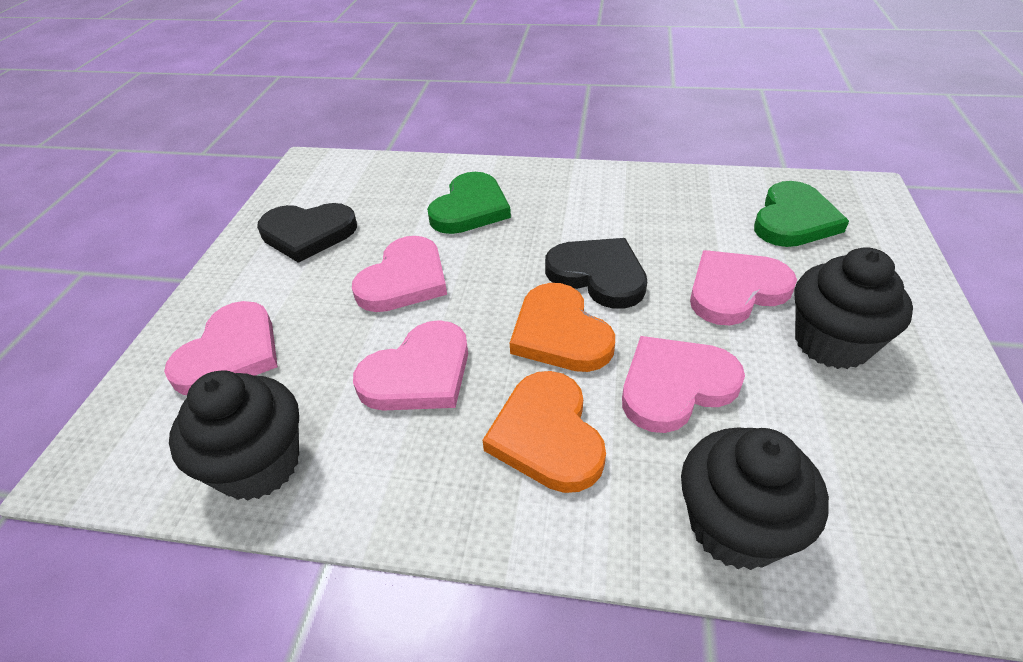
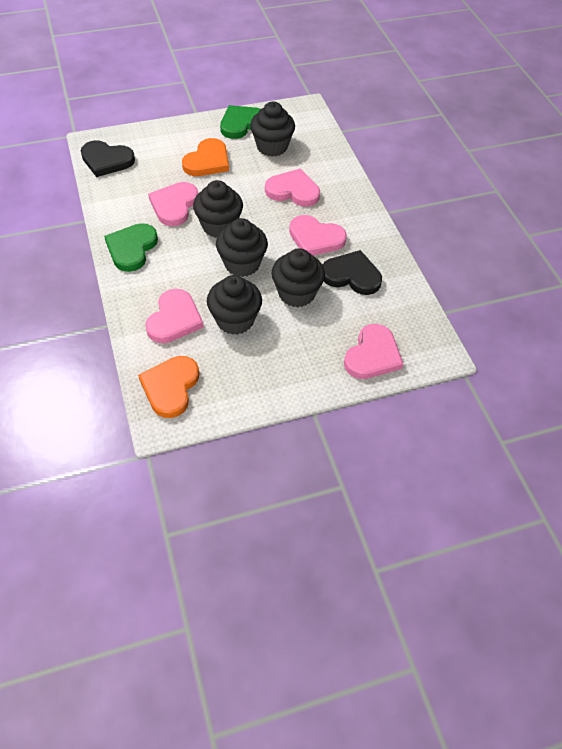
black cupcake: 3 -> 5

